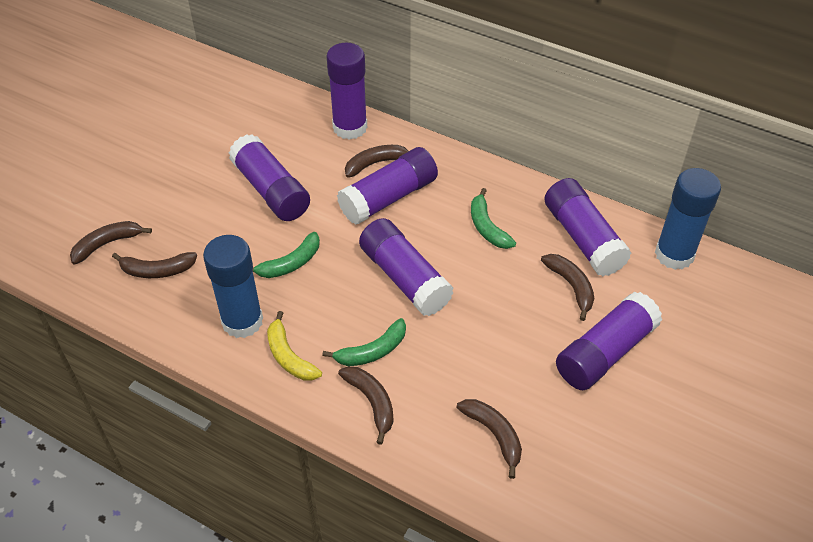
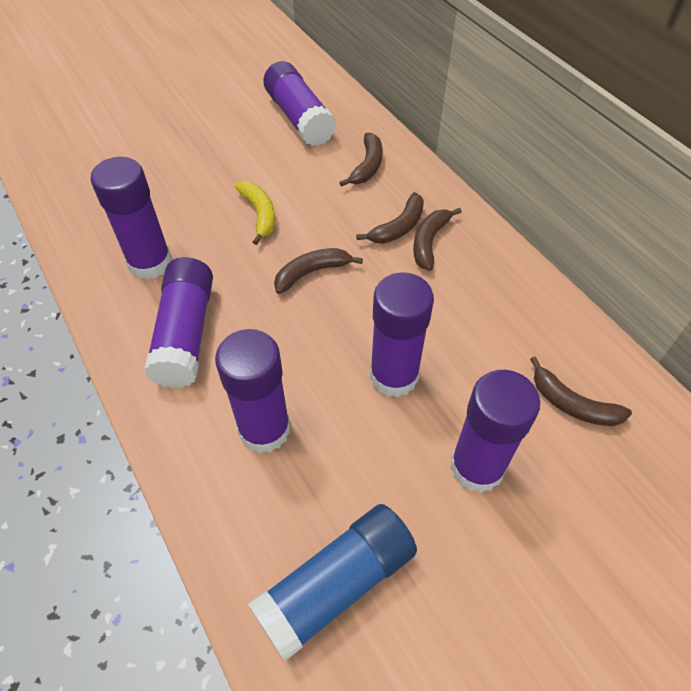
blue glue stick: 2 -> 1
brown banana: 6 -> 5
green banana: 3 -> 0

